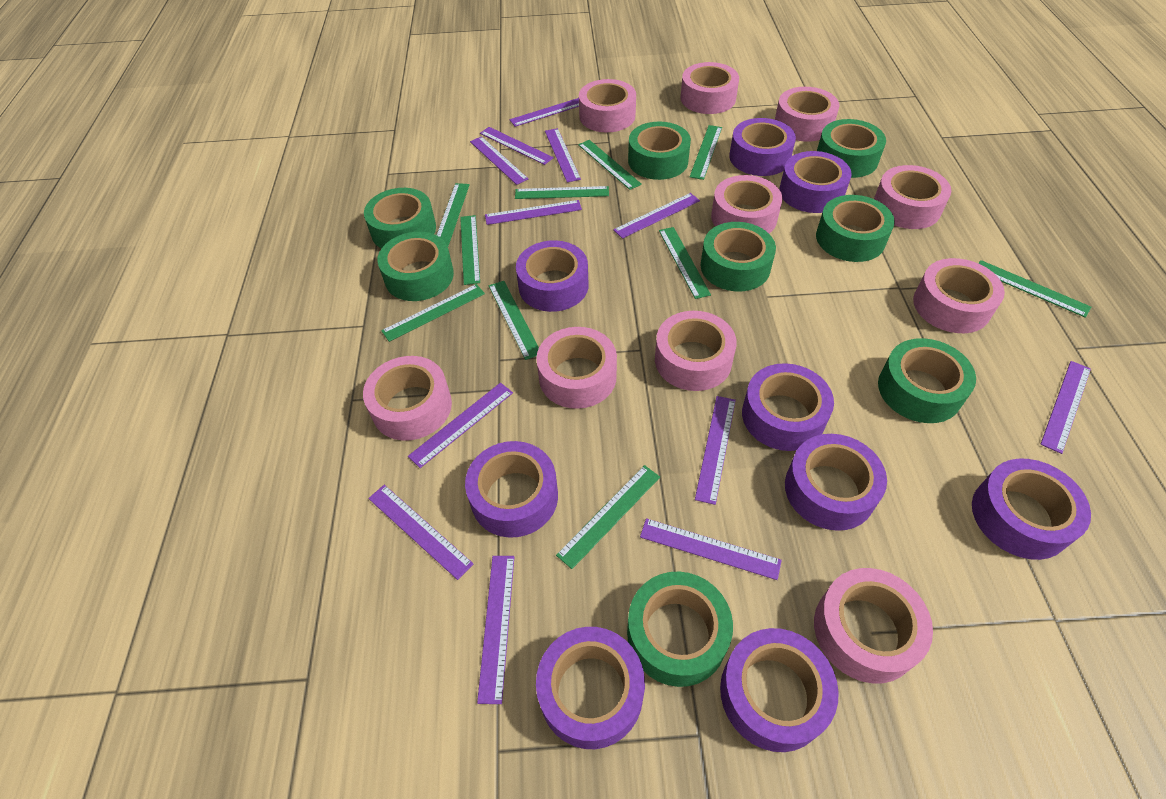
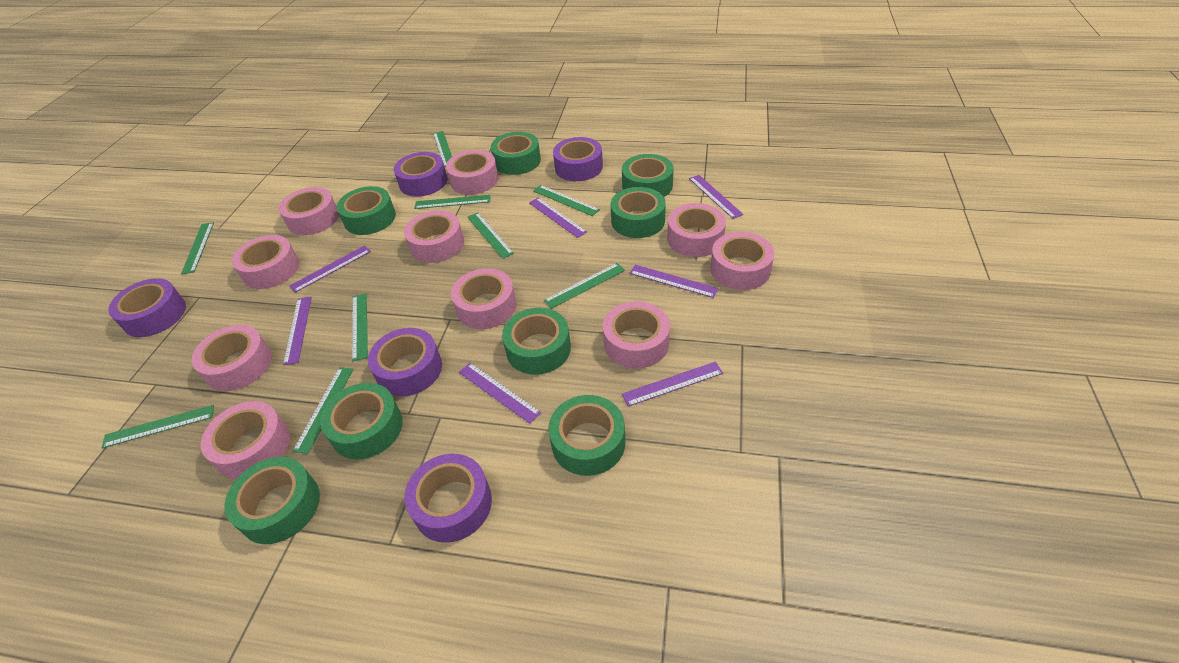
green ruler: 10 -> 9
purple ruler: 12 -> 7
purple tape: 9 -> 5

